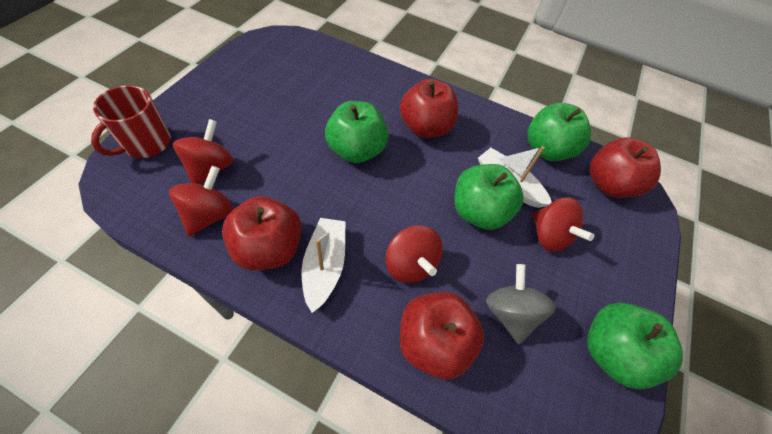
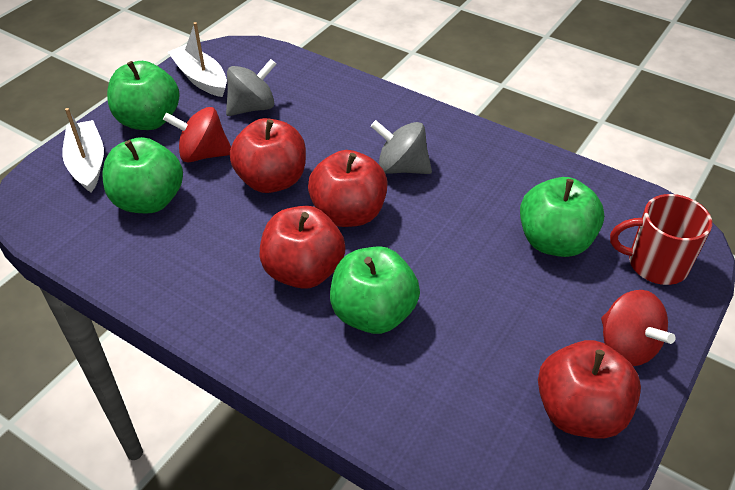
grey spinning top: 1 -> 2
red spinning top: 4 -> 2

